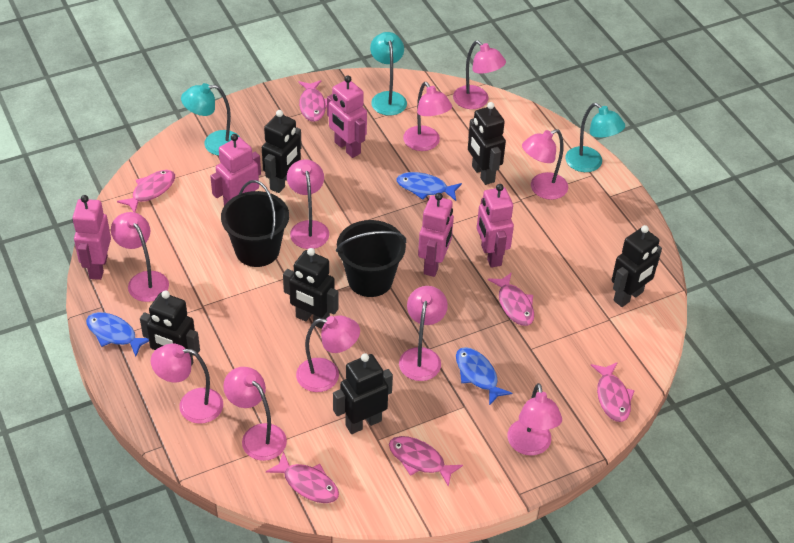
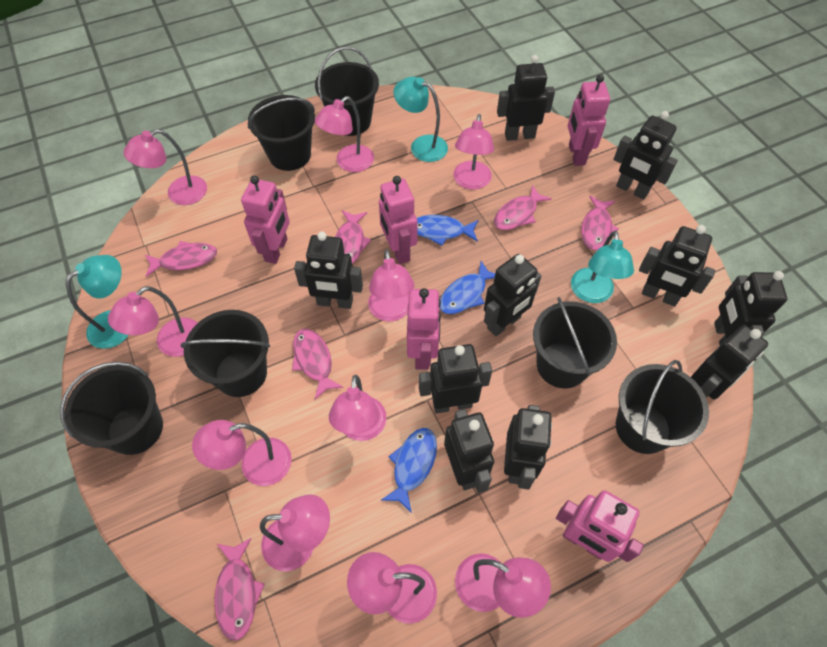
black bucket: 2 -> 6
black robot: 6 -> 10

